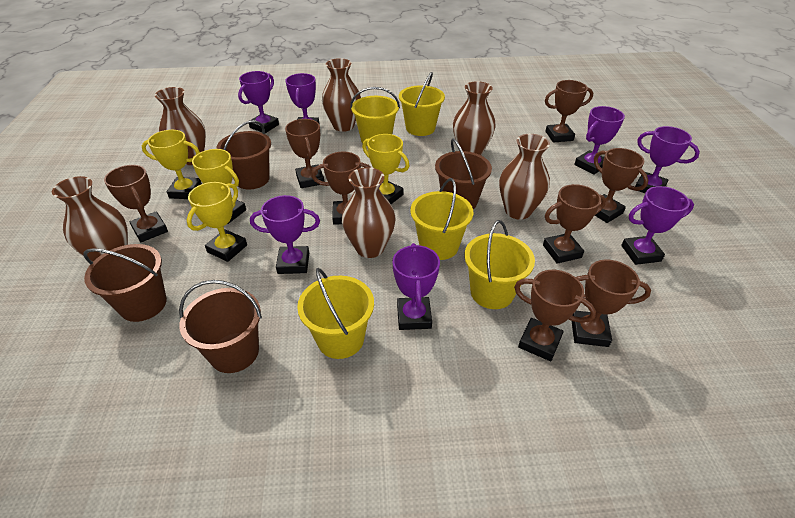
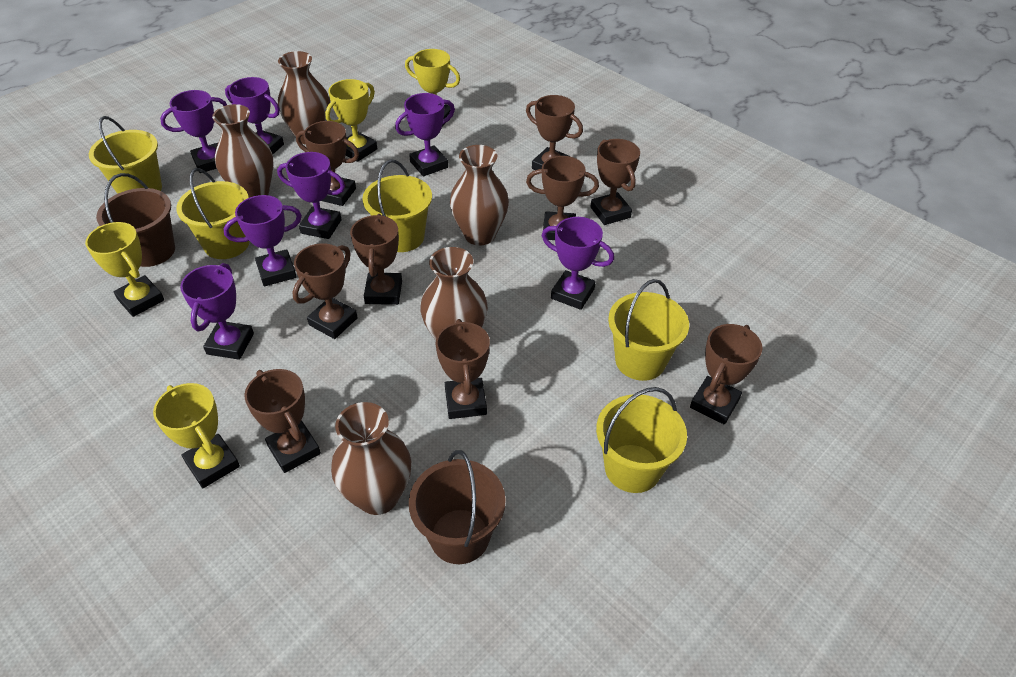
brown bucket: 4 -> 2
brown trophy: 8 -> 9
brown vase: 6 -> 5

